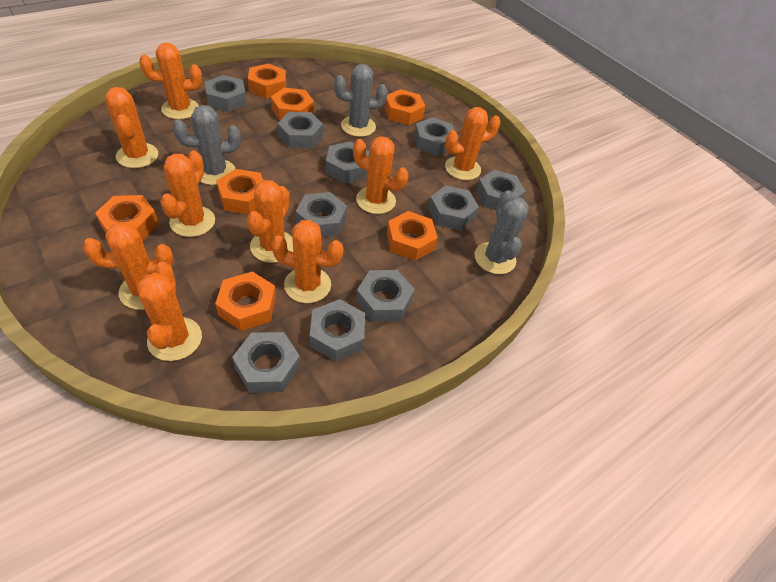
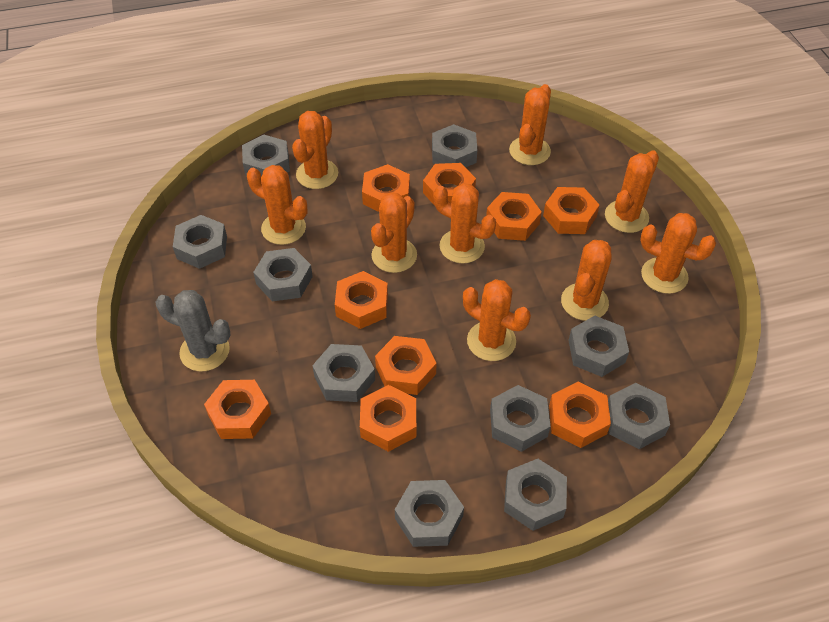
grey cactus: 3 -> 1
orange nut: 7 -> 9

